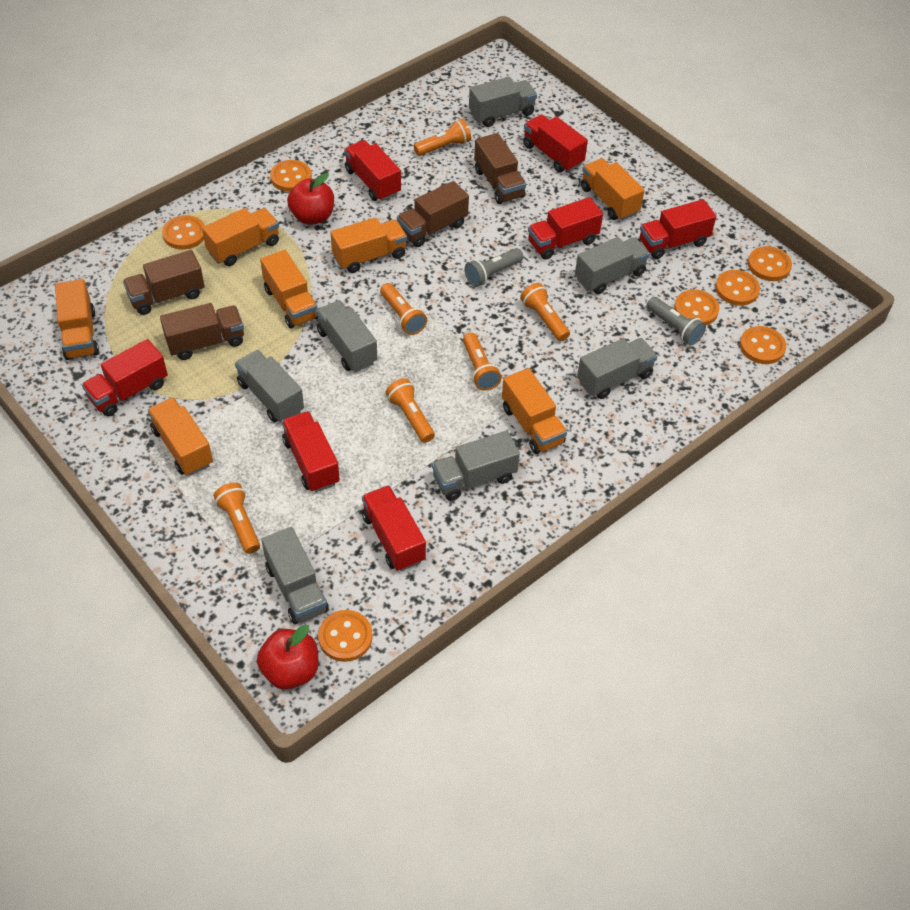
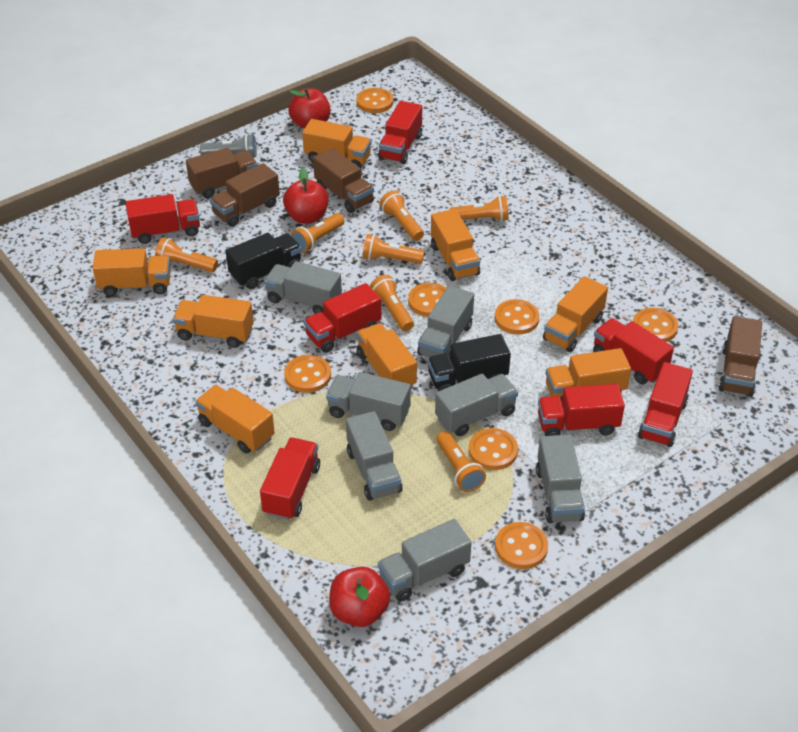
black truck: 0 -> 2
grey flashlight: 2 -> 1
orange flashlight: 6 -> 7
orange truck: 7 -> 8
red apple: 2 -> 3

